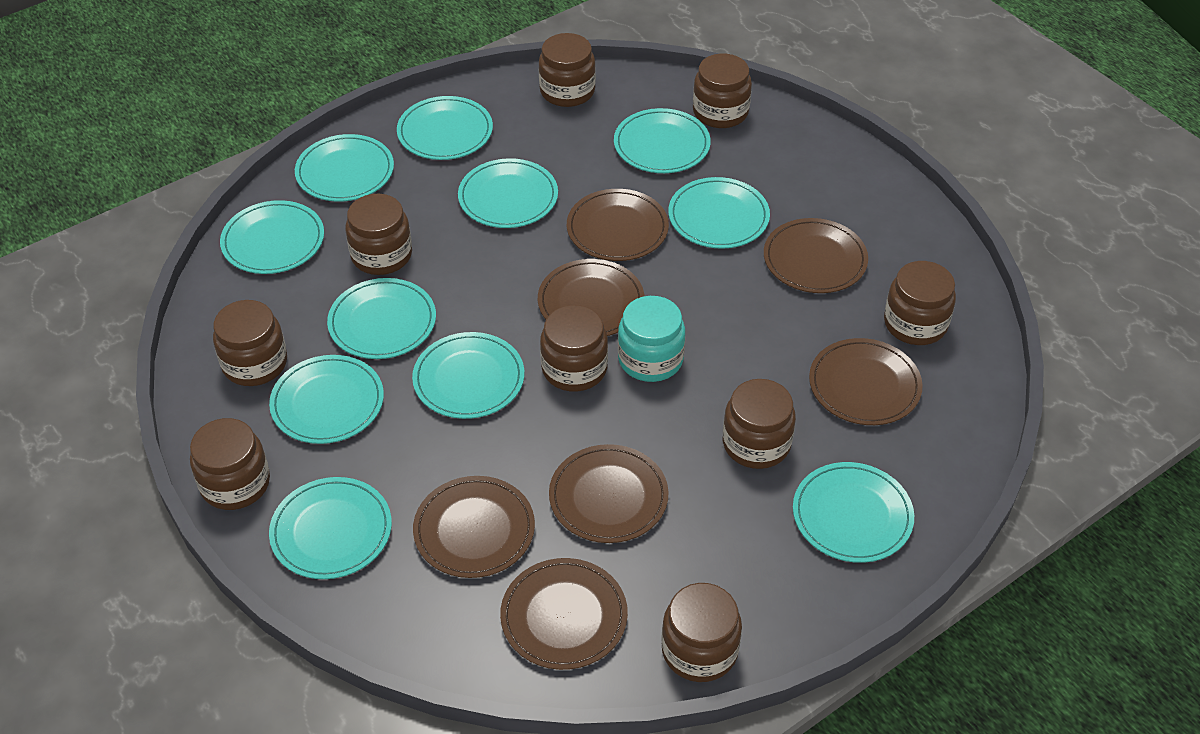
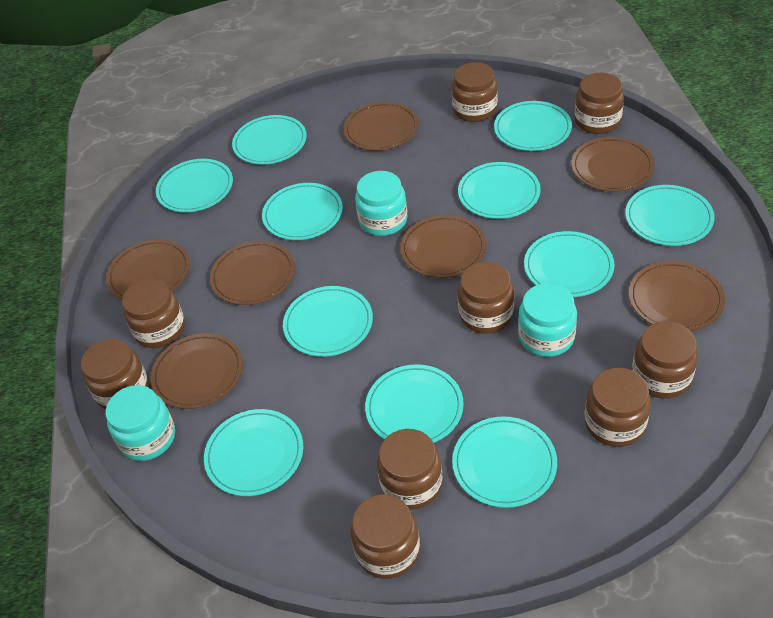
turquoise jar: 1 -> 3

